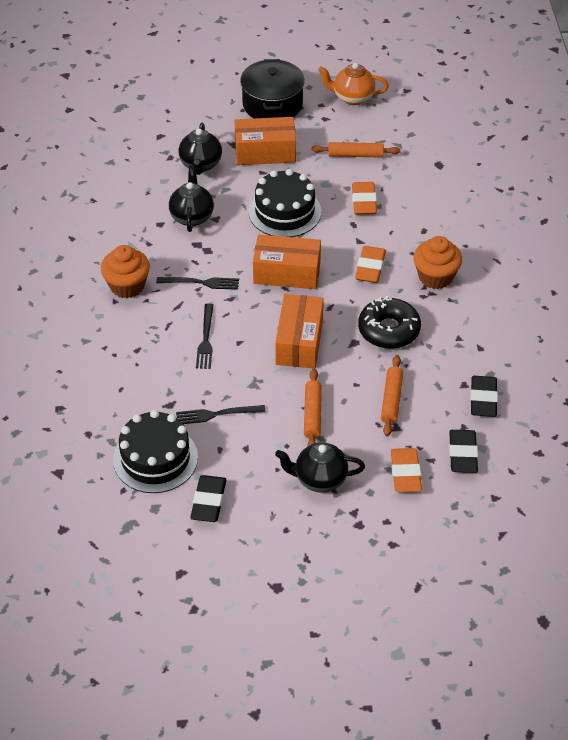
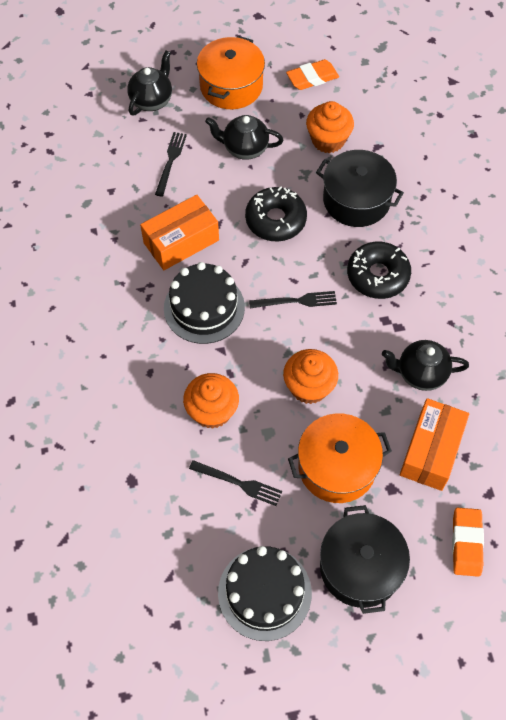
black donut: 1 -> 2
black eraser: 3 -> 0
black pot: 1 -> 2
orange box: 3 -> 2
orange cupcake: 2 -> 3
orange eraser: 3 -> 2
orange pot: 0 -> 2
orange rolling pin: 3 -> 0
orange teapot: 1 -> 0

